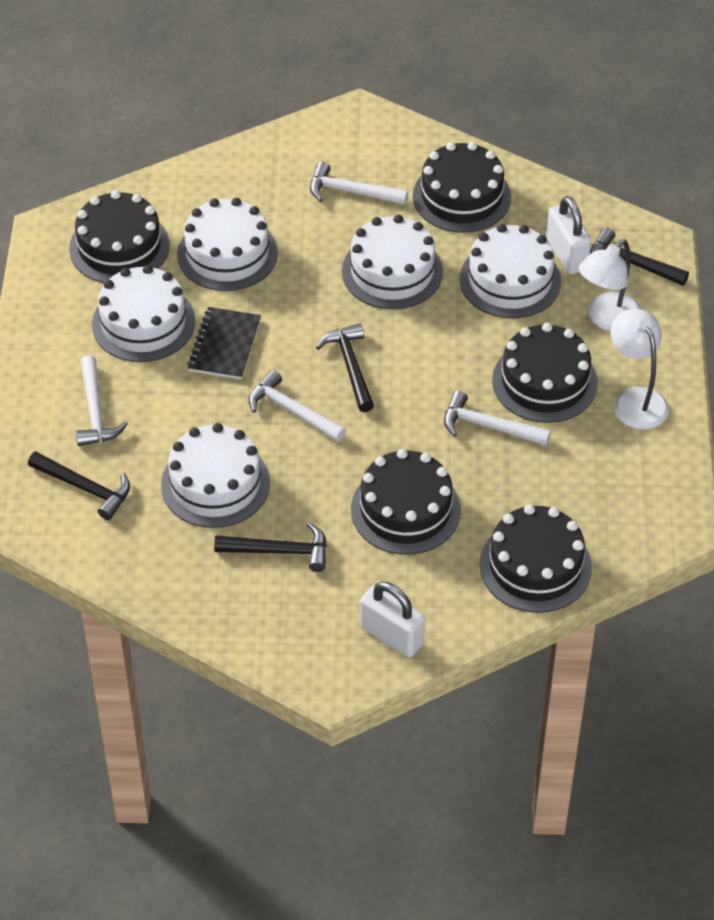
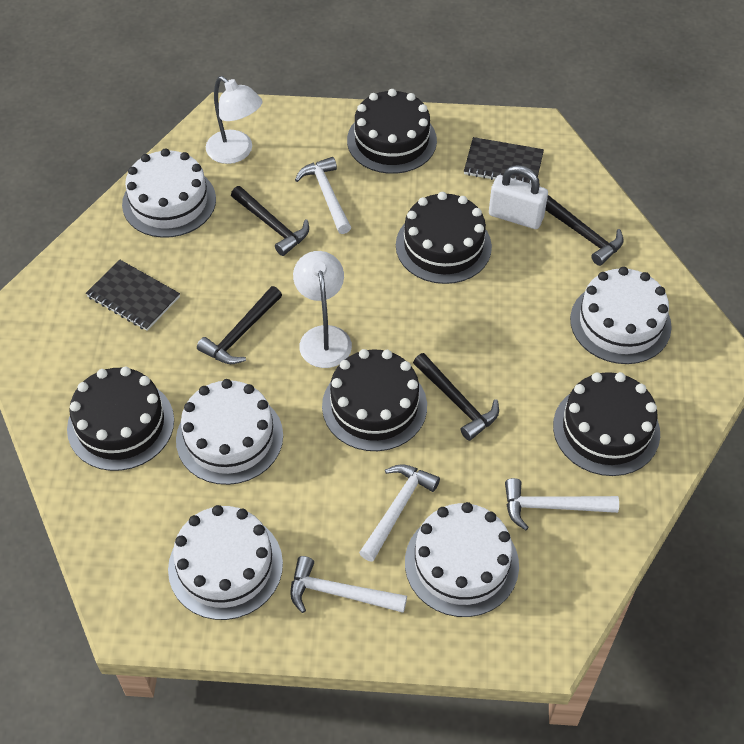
black notebook: 1 -> 2
white padlock: 2 -> 1

